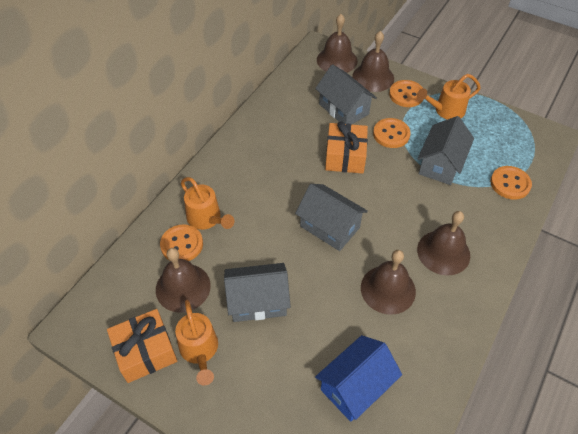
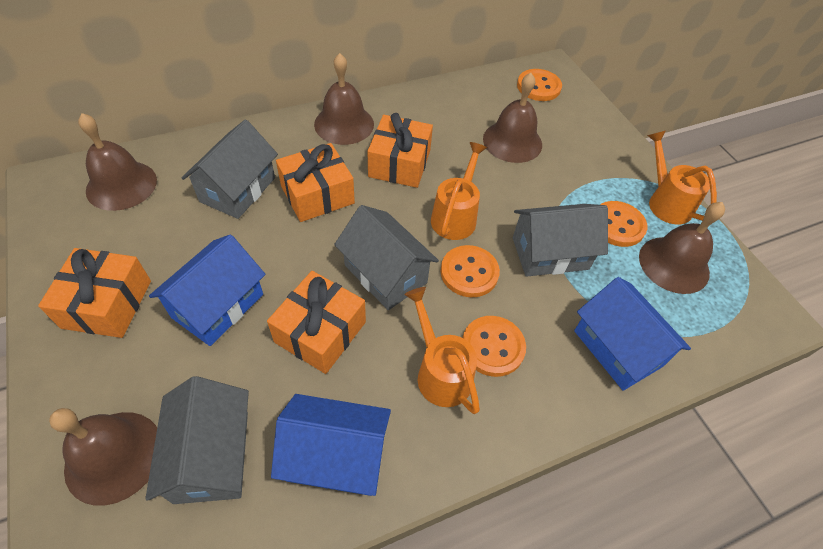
blue house: 1 -> 3
orange gift: 2 -> 4

